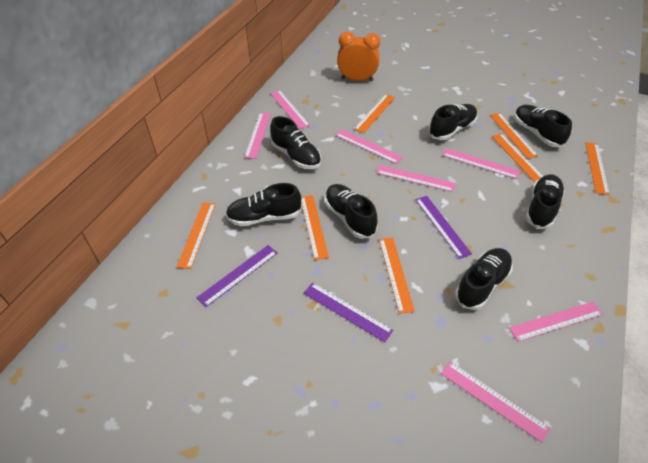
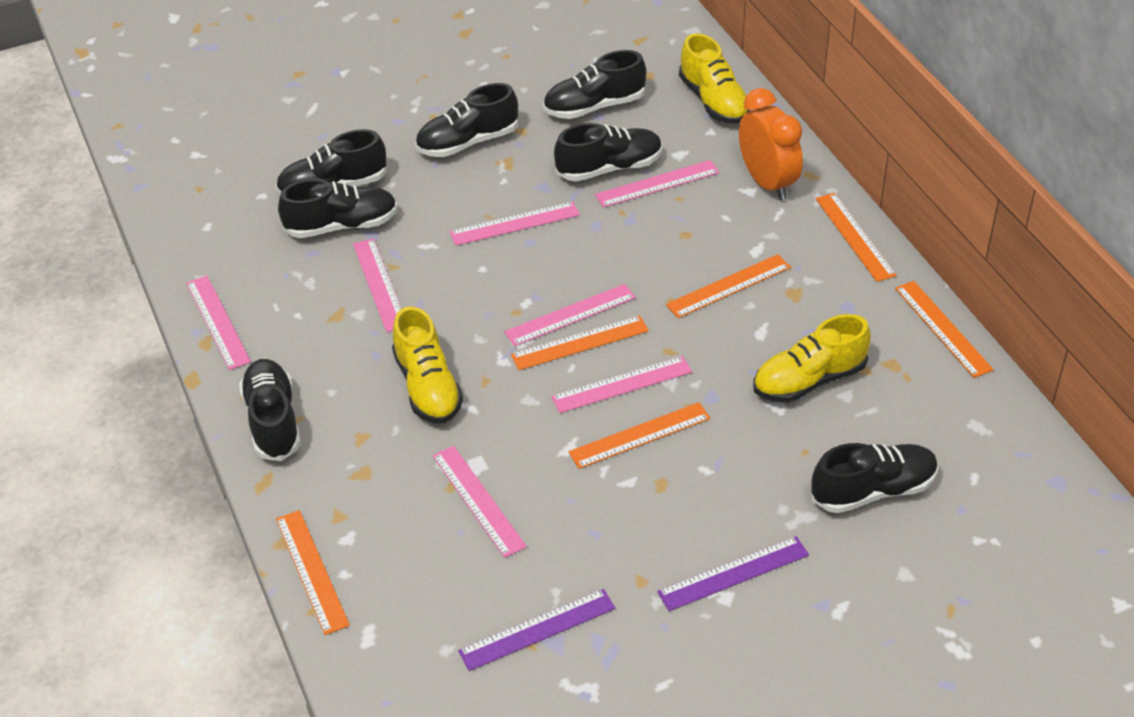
orange ruler: 7 -> 6
purple ruler: 3 -> 2
yellow shoe: 0 -> 3

